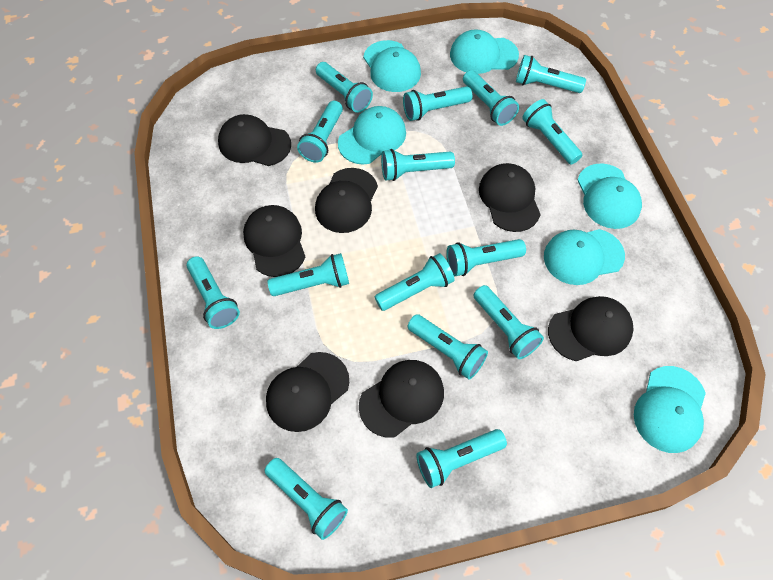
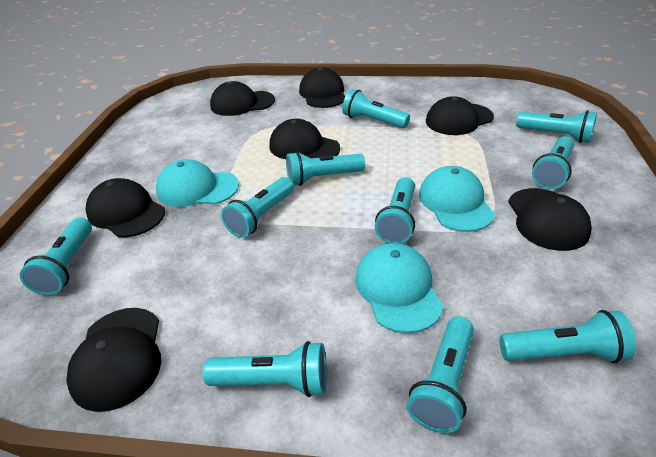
turquoise cap: 6 -> 3
turquoise flashlight: 15 -> 10

